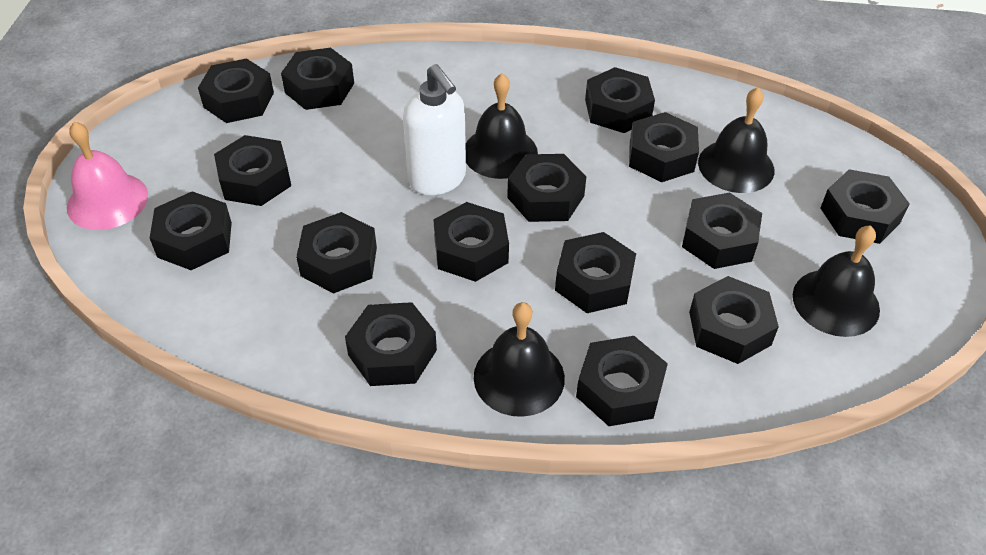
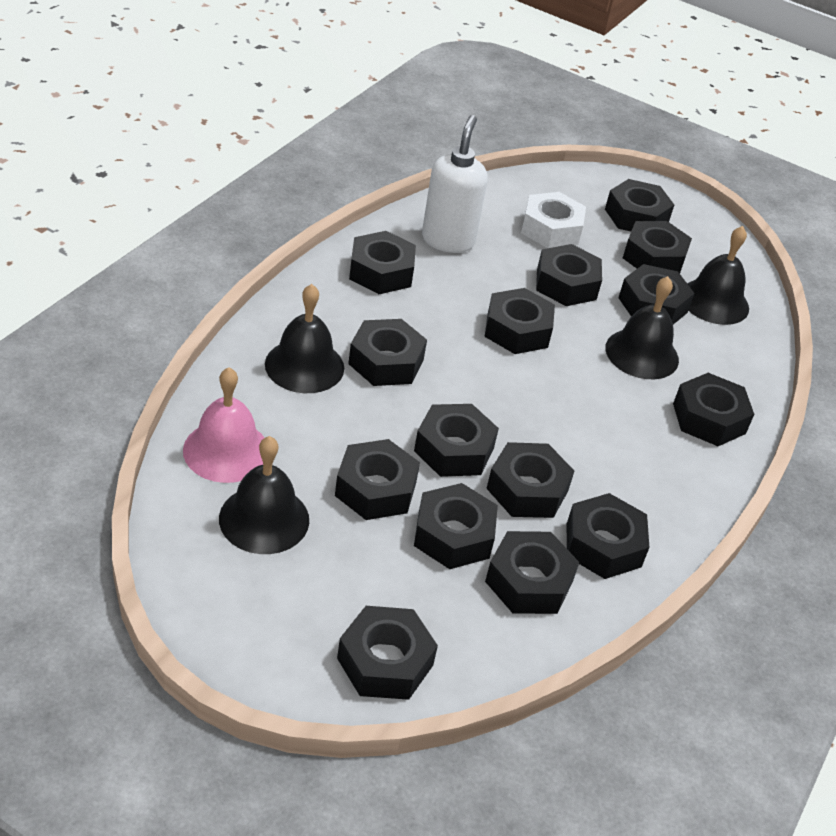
white nut: 0 -> 1

